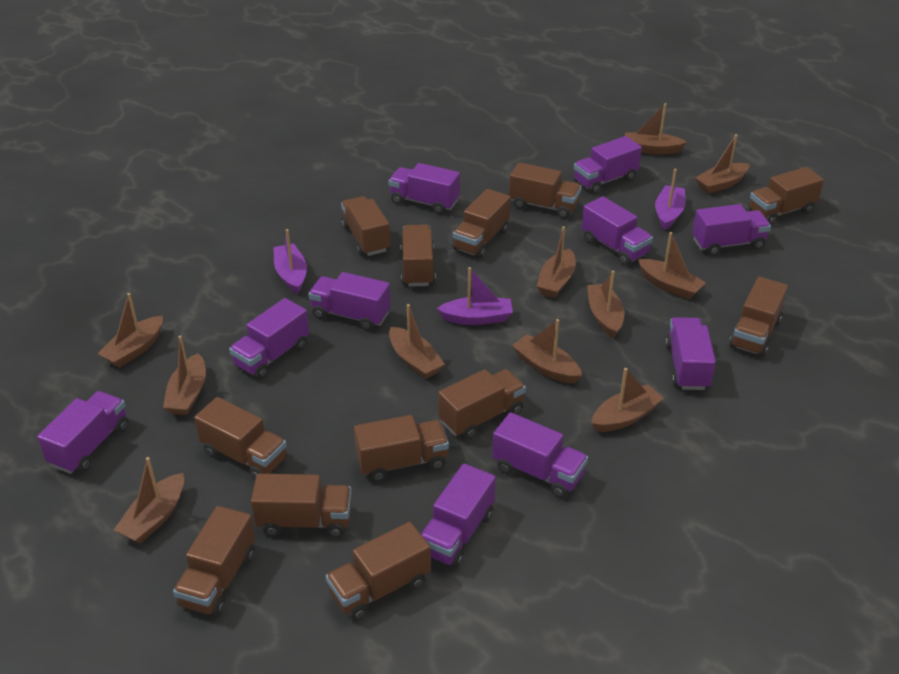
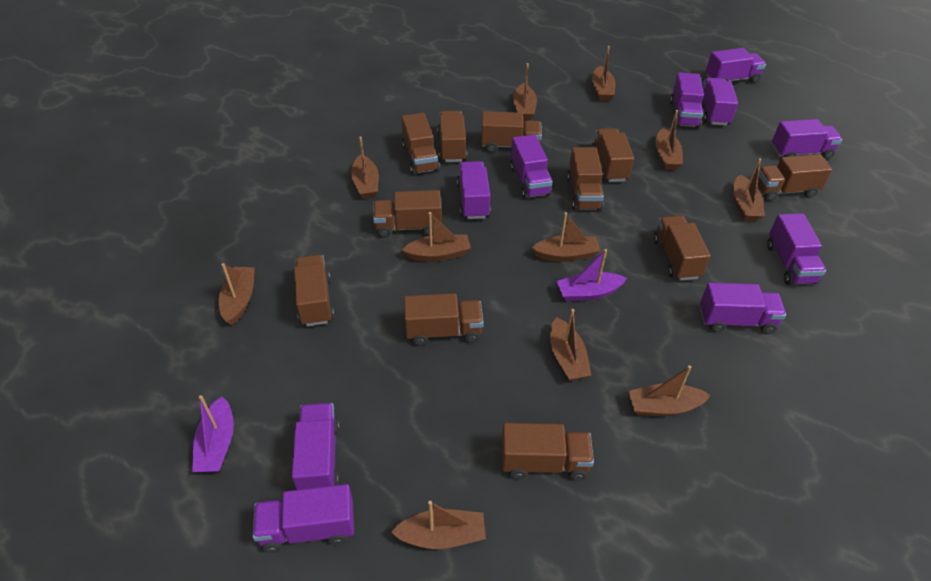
brown truck: 12 -> 11
purple boat: 3 -> 2

